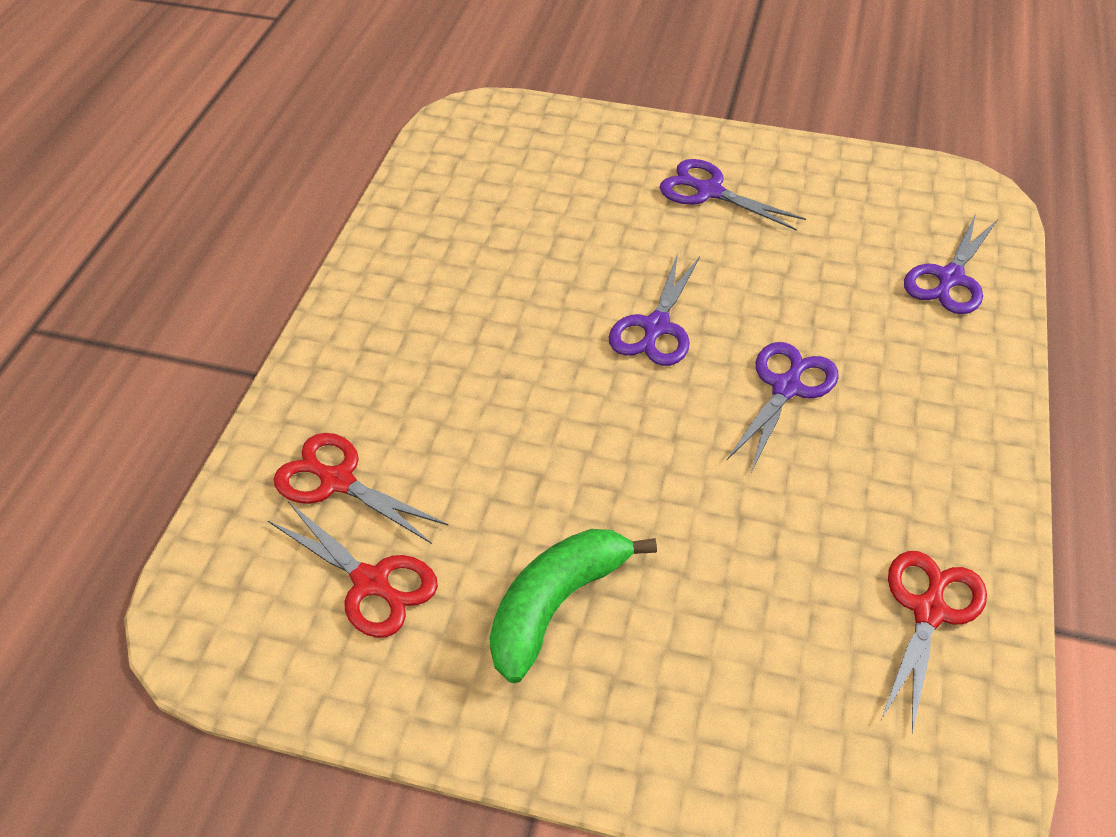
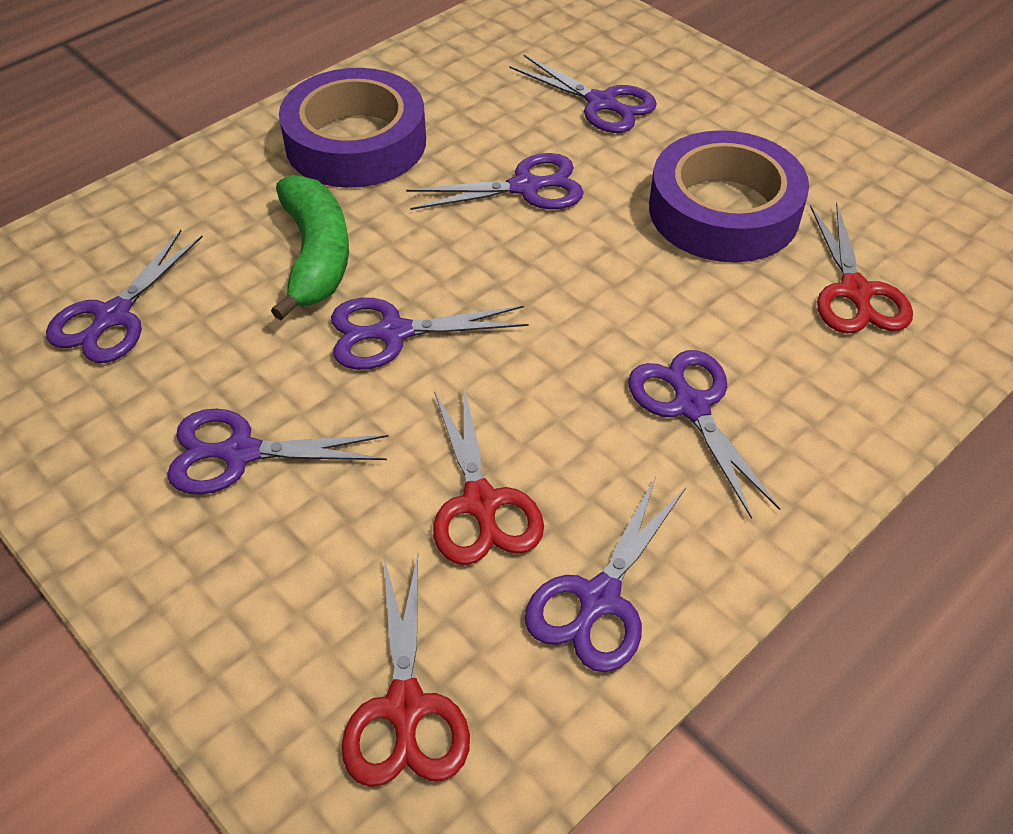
purple scissors: 4 -> 7
purple tape: 0 -> 2

